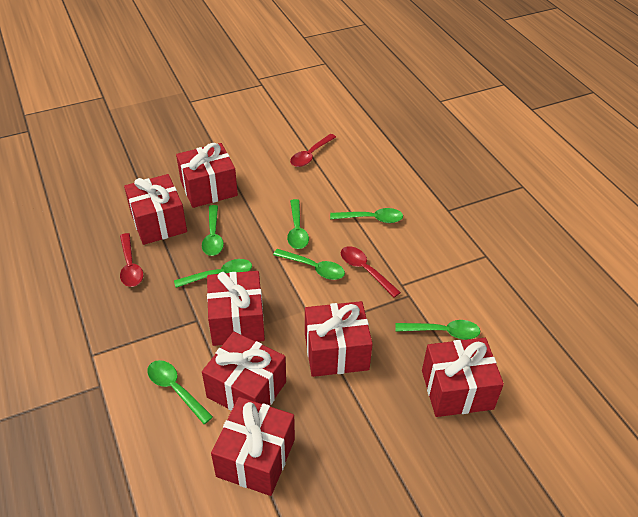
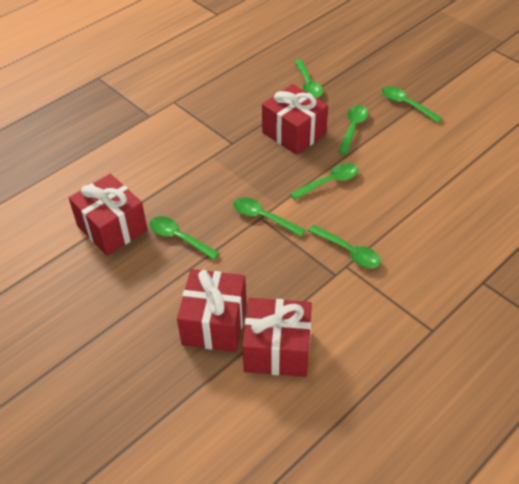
red gift: 7 -> 4
red spoon: 3 -> 0

